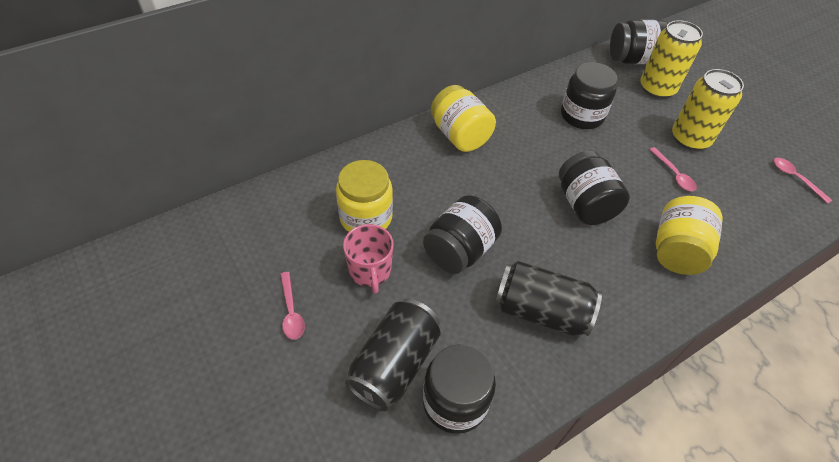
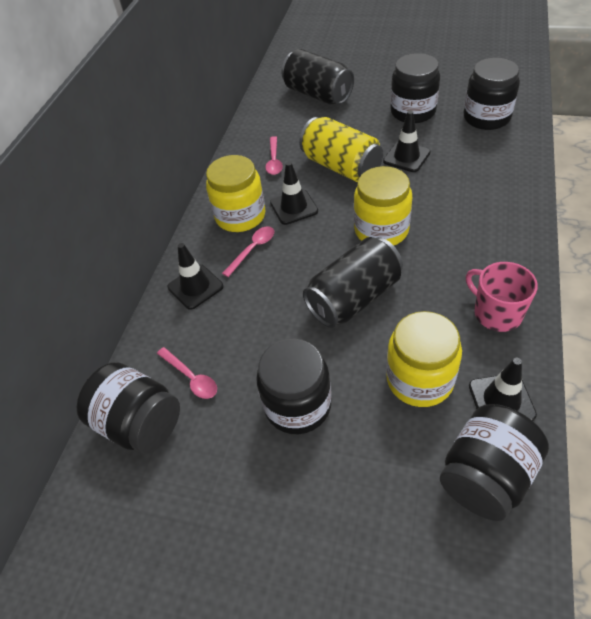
black traffic cone: 0 -> 4
yellow can: 2 -> 1

